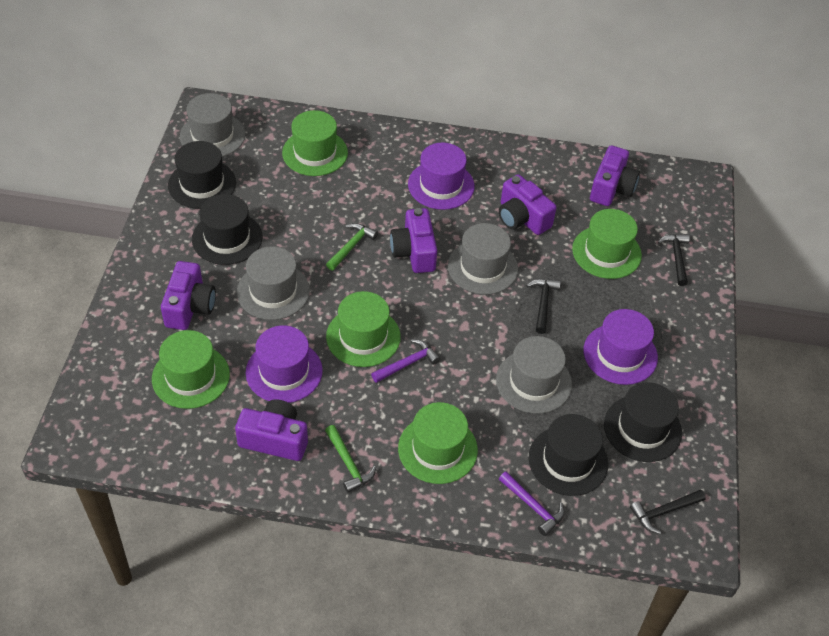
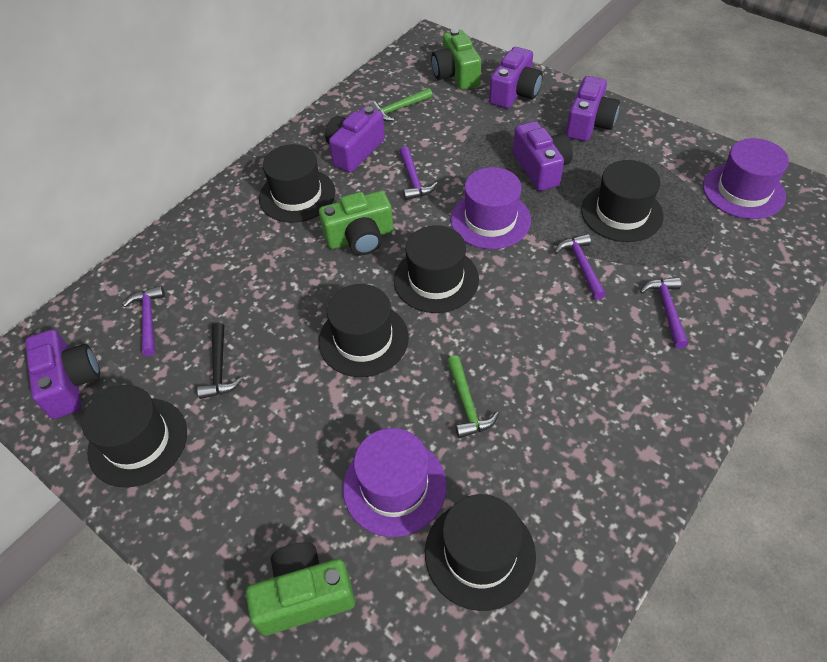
black hammer: 3 -> 1
black hat: 4 -> 6
green camera: 0 -> 3
green hat: 5 -> 0
grey hat: 4 -> 0
purple hammer: 2 -> 4

